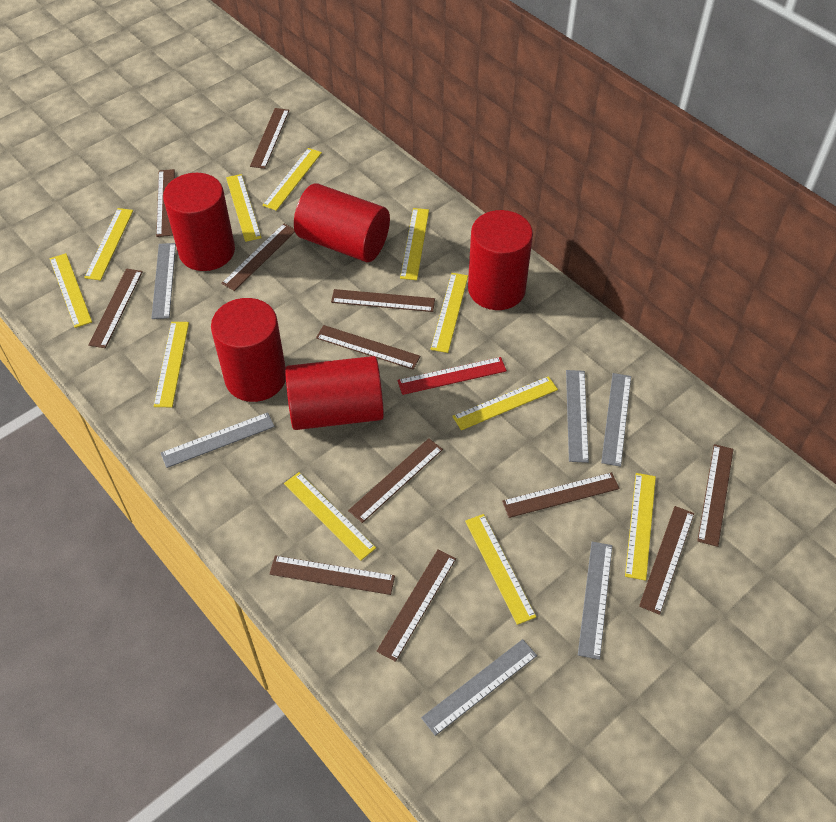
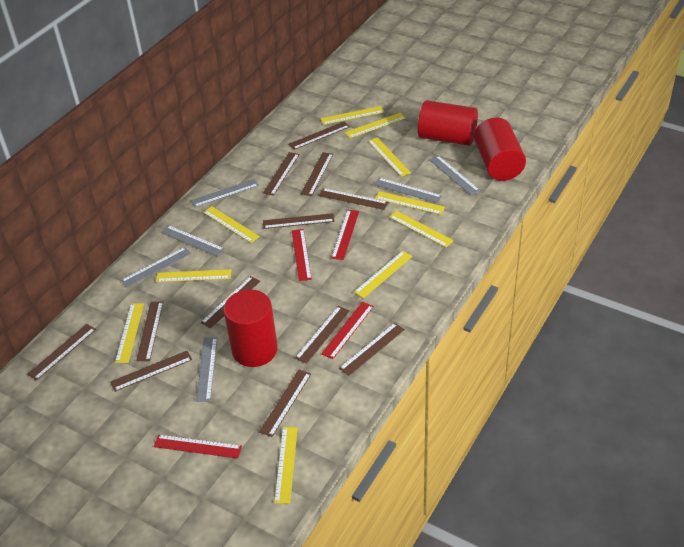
red cylinder: 5 -> 3
red ruler: 1 -> 4
yellow ruler: 11 -> 10

